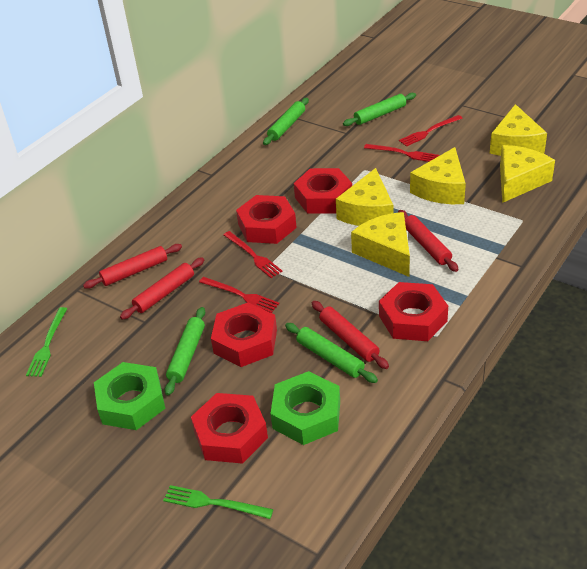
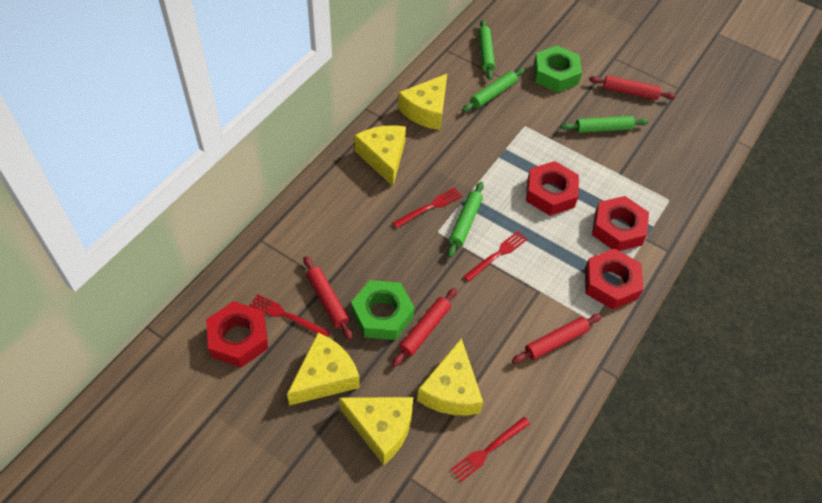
green fork: 2 -> 0
red nut: 5 -> 4

